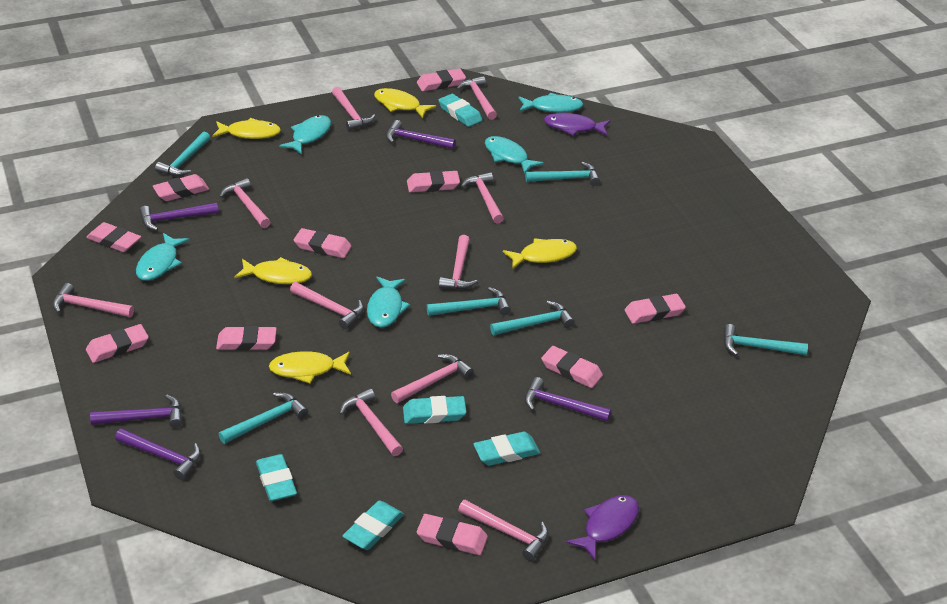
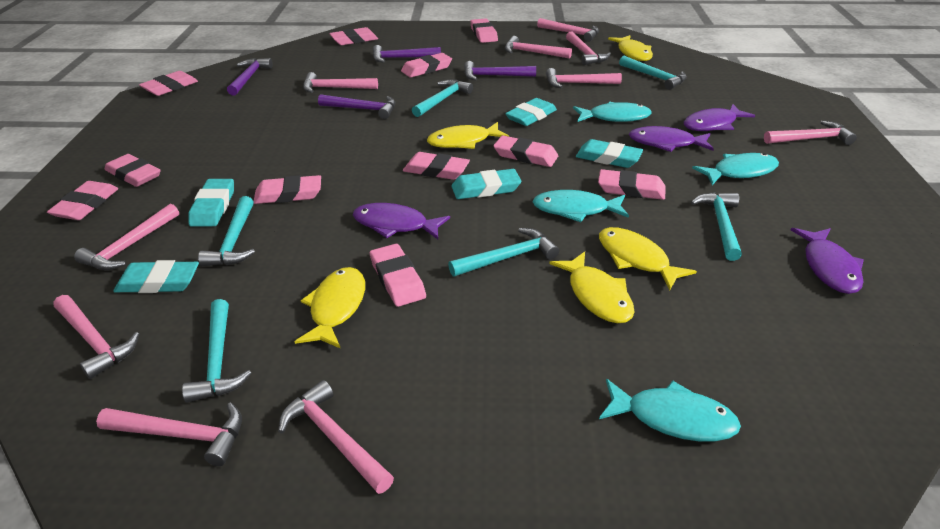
pink eraser: 10 -> 11
purple fish: 2 -> 4
purple hammer: 5 -> 4
turquoise fish: 5 -> 4

